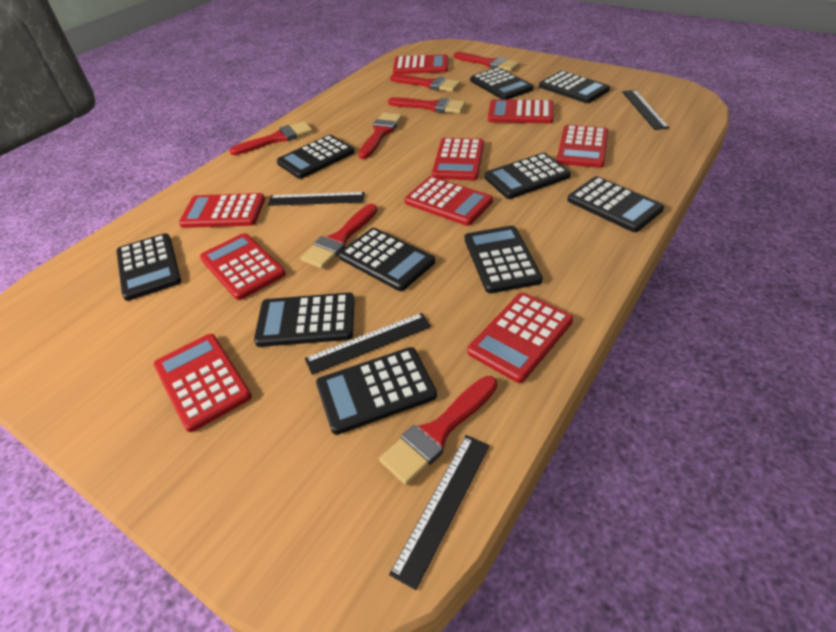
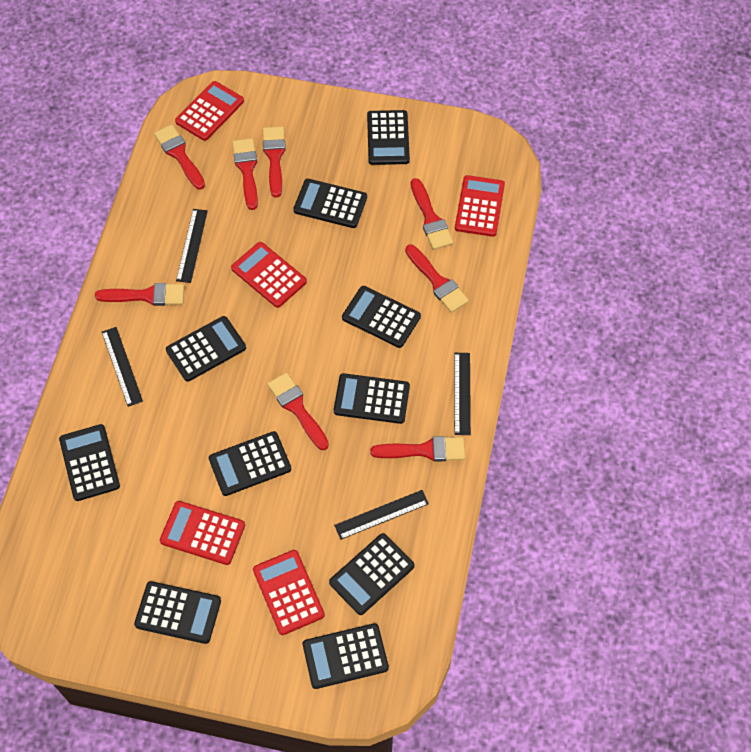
red brush: 7 -> 8
red calculator: 9 -> 5

